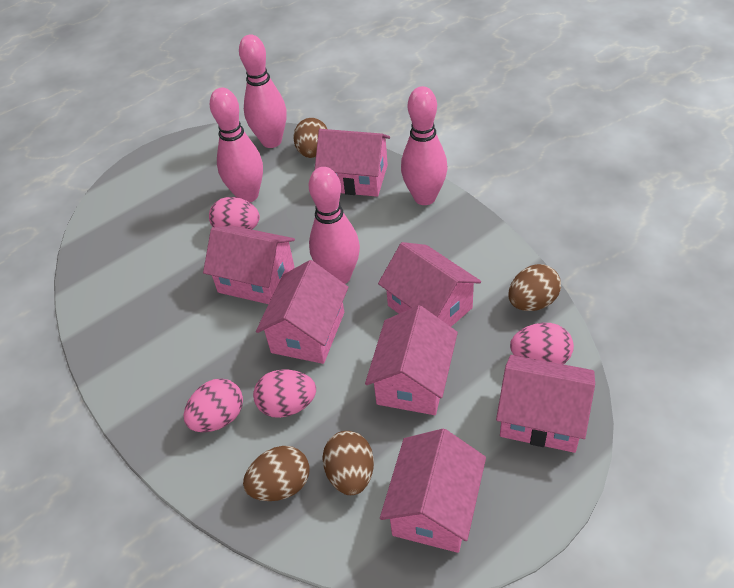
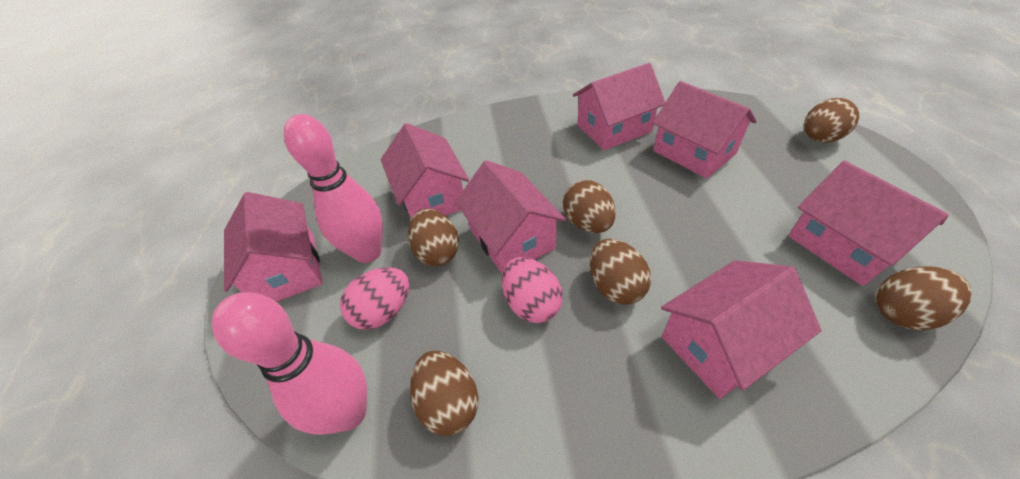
brown egg: 4 -> 6
pink bowling pin: 4 -> 2
pink egg: 4 -> 2

